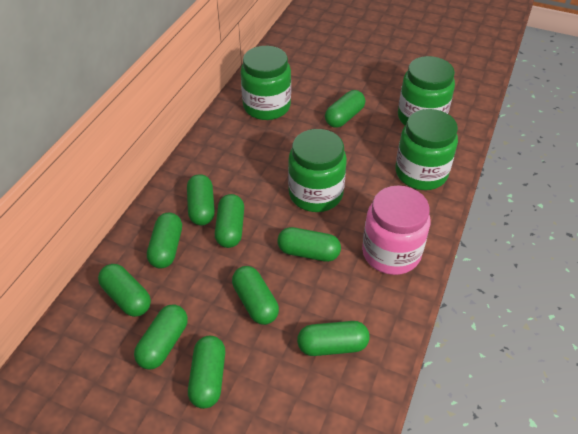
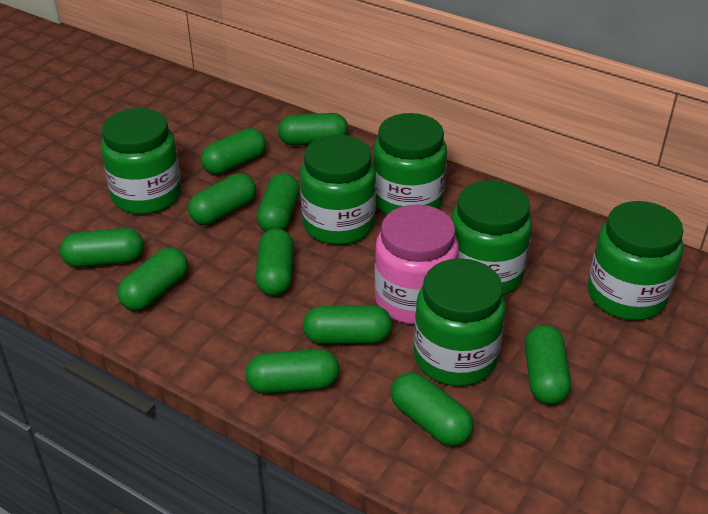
green capsule: 10 -> 11
green jar: 4 -> 6

